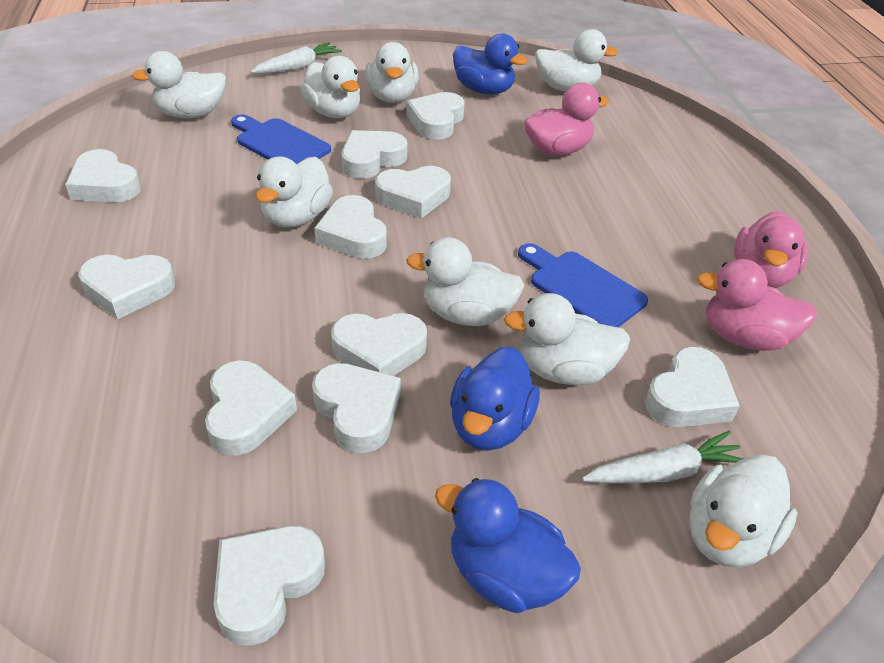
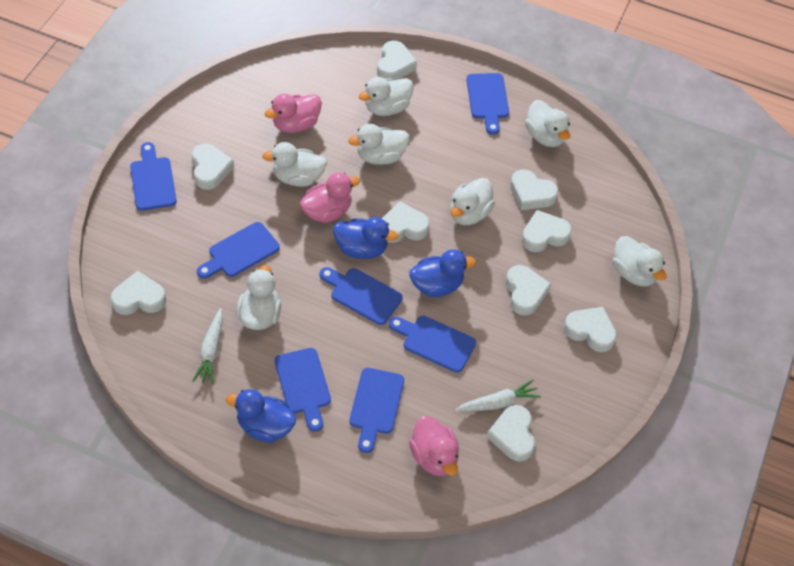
blue cutting board: 2 -> 7
white duck: 8 -> 7
white heart: 11 -> 9

